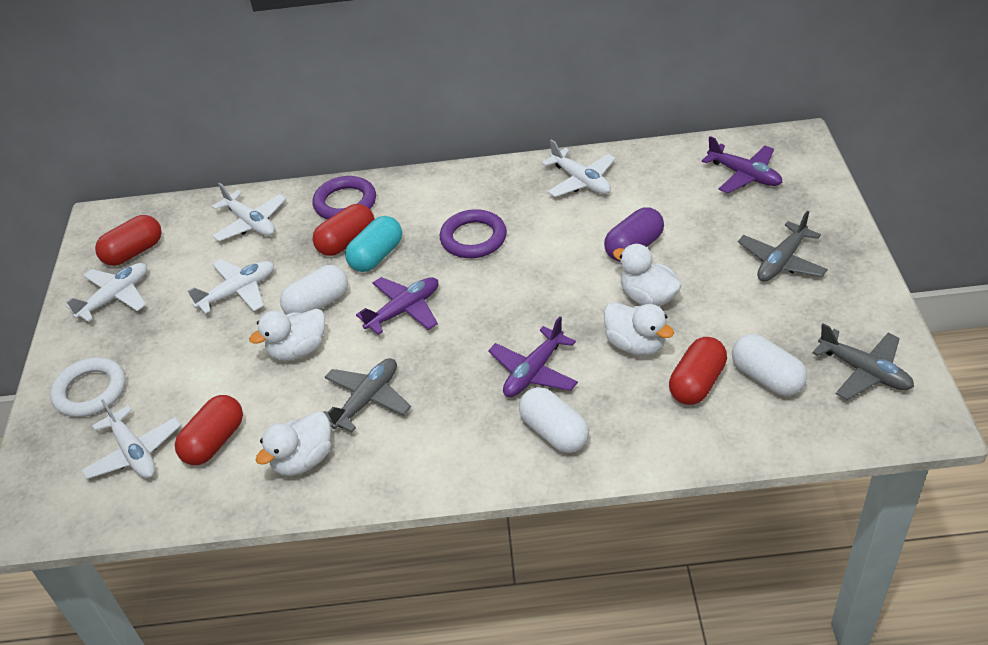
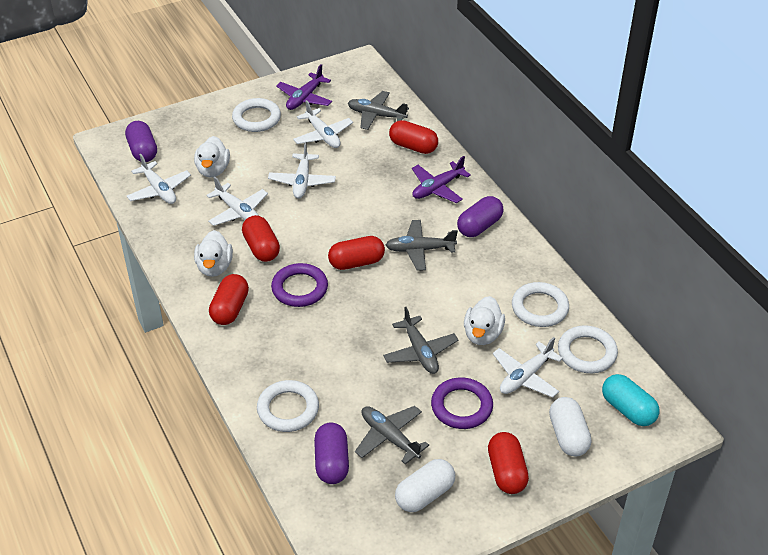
grey plane: 3 -> 4
purple capsule: 1 -> 3
purple plane: 3 -> 2
red capsule: 4 -> 5
white capsule: 3 -> 2
white duck: 4 -> 3
white ring: 1 -> 4

